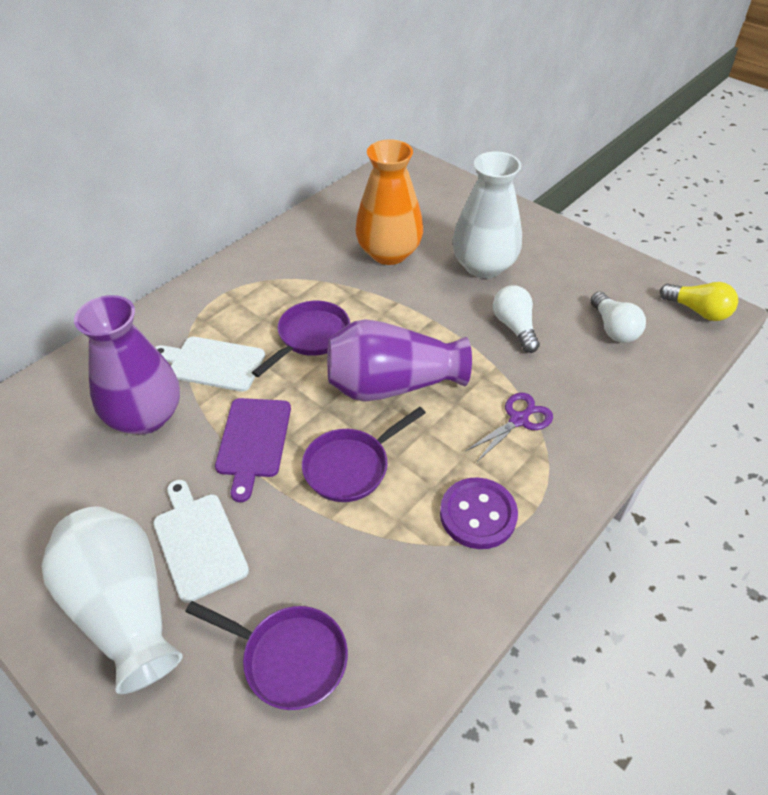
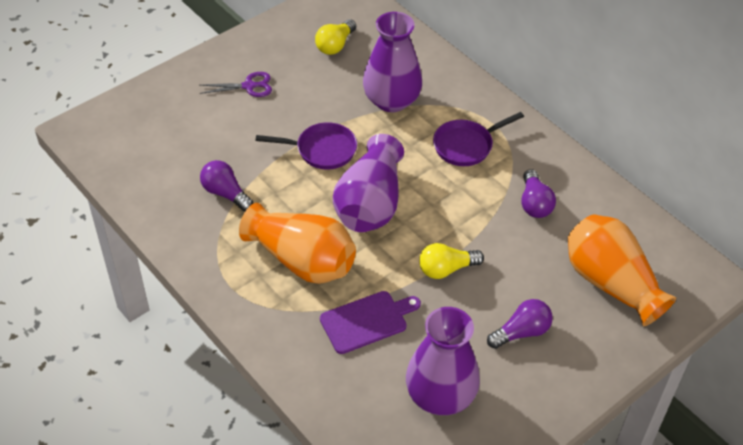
orange vase: 1 -> 2
purple button: 1 -> 0
purple light bulb: 0 -> 3
purple pan: 3 -> 2
purple vase: 2 -> 3
white cutting board: 2 -> 0
white light bulb: 2 -> 0
white vase: 2 -> 0
yellow light bulb: 1 -> 2

